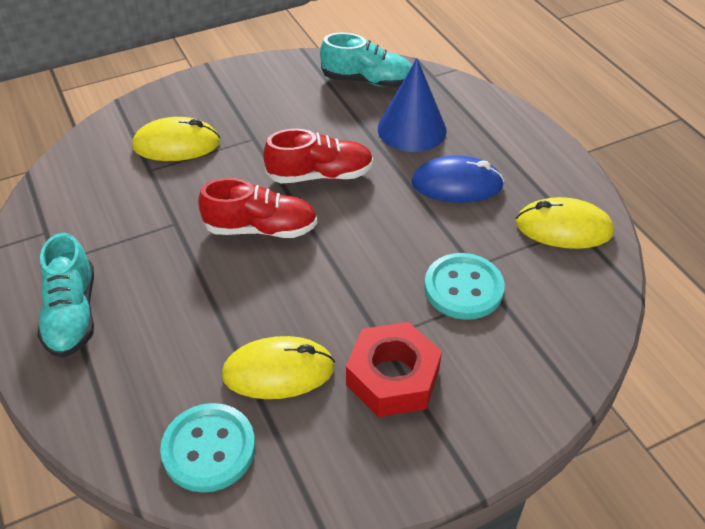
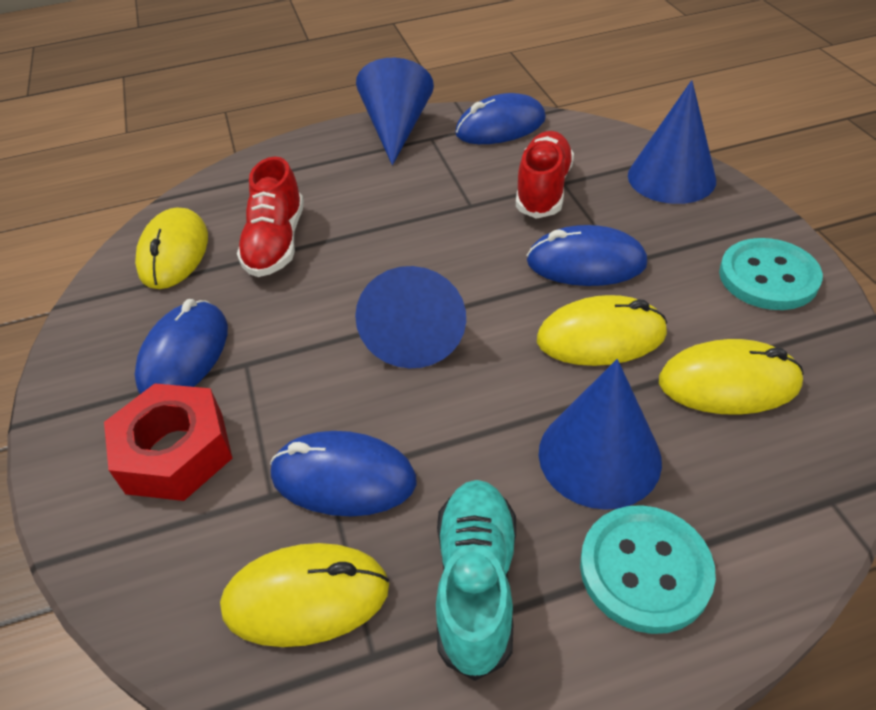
blue cone: 1 -> 4
blue mouse: 1 -> 4
turquoise shoe: 2 -> 1
yellow mouse: 3 -> 4

